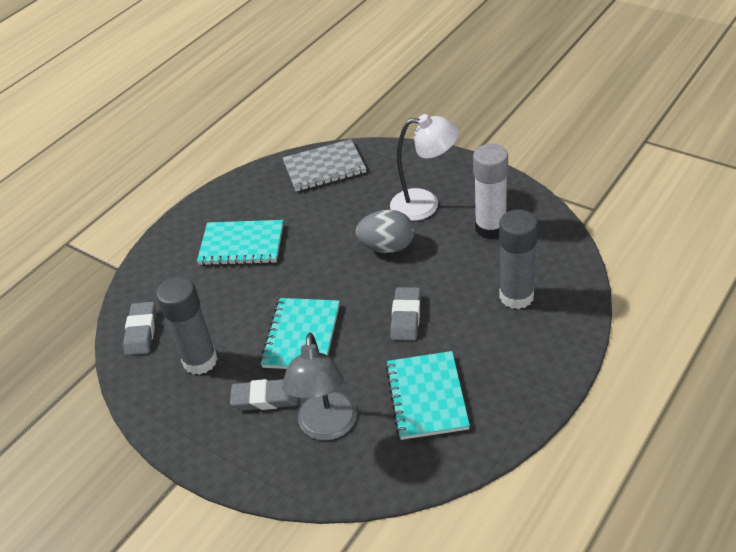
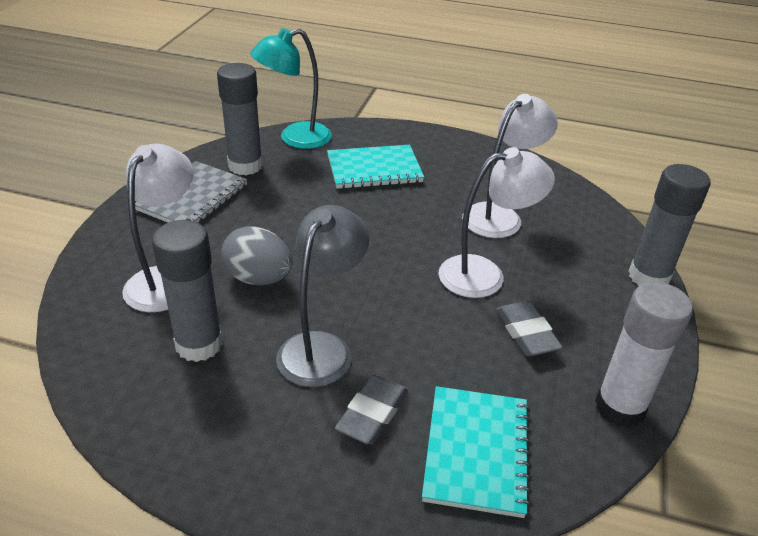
grey eraser: 3 -> 2
grey glue stick: 2 -> 3
turquoise lamp: 0 -> 1
turquoise notebook: 3 -> 2
white lamp: 1 -> 3

